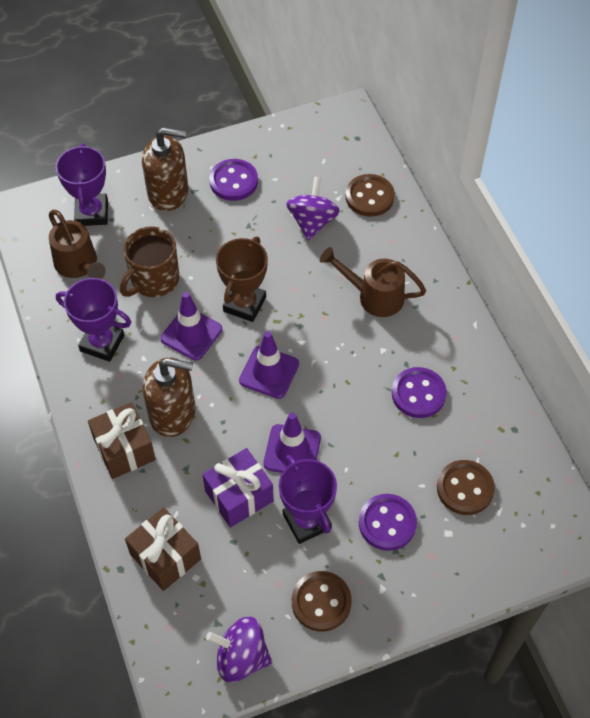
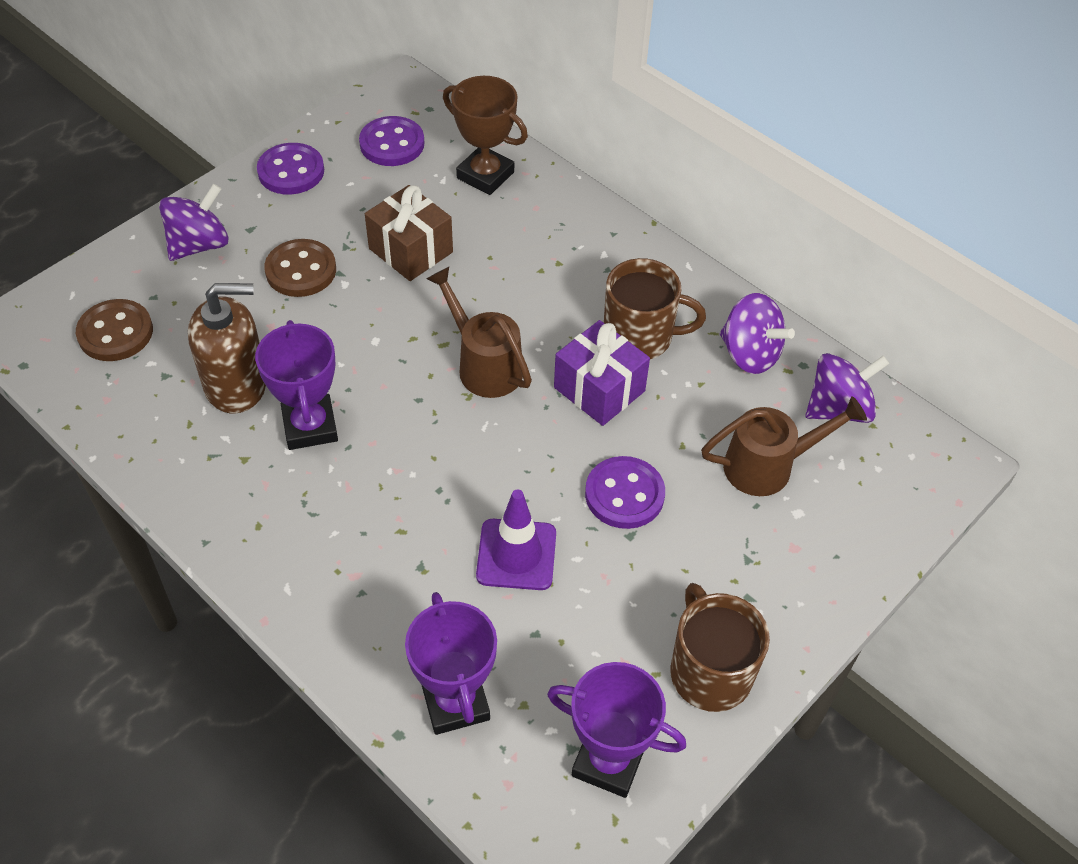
brown button: 3 -> 2
brown gift: 2 -> 1
brown mug: 1 -> 2
brown soap dispenser: 2 -> 1
purple spinning top: 2 -> 3
purple traffic cone: 3 -> 1

